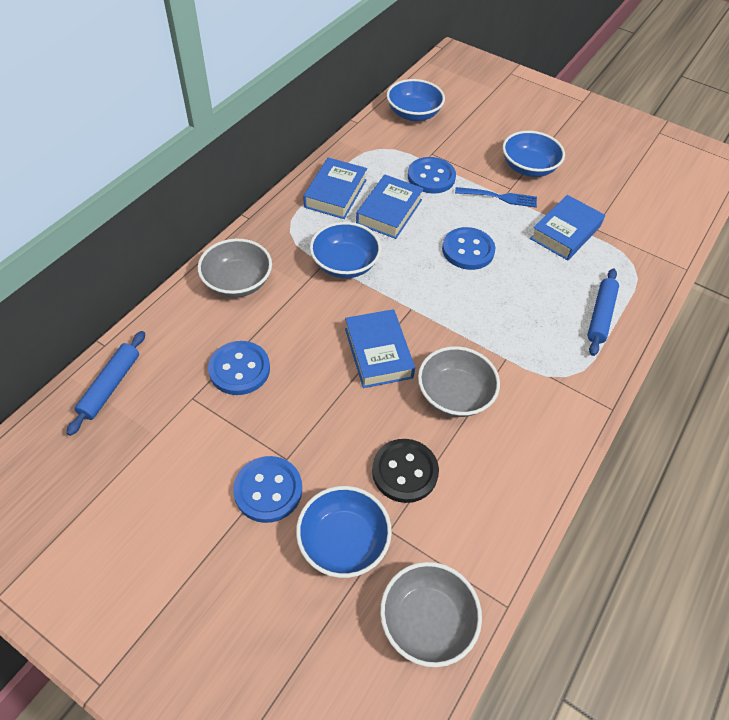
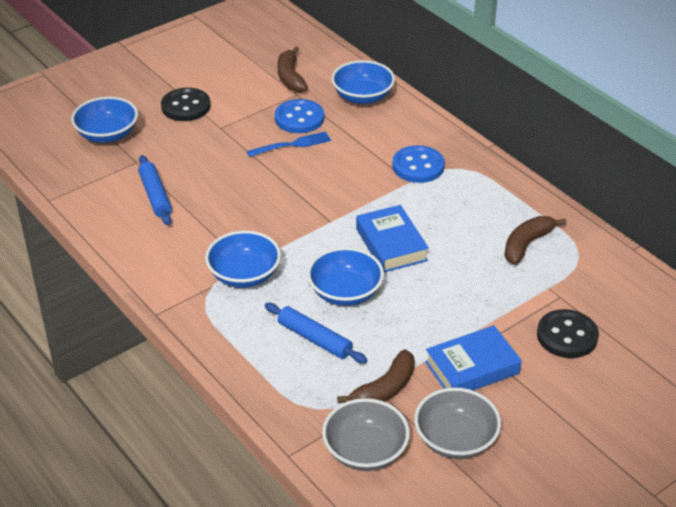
black button: 1 -> 2
blue book: 4 -> 2
blue button: 4 -> 2
brown banana: 0 -> 3
grey bowl: 3 -> 2

